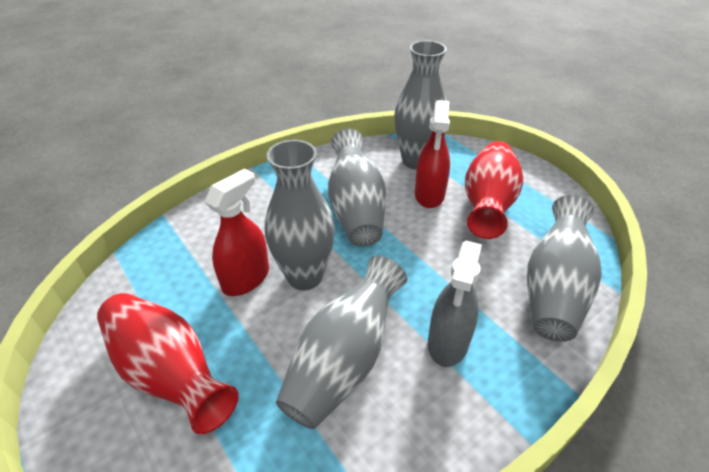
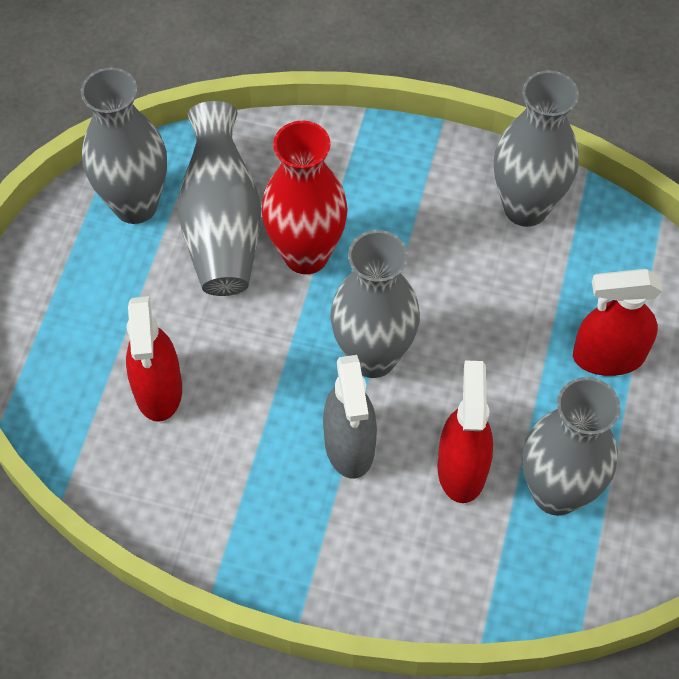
red spray bottle: 2 -> 3
red vase: 2 -> 1

